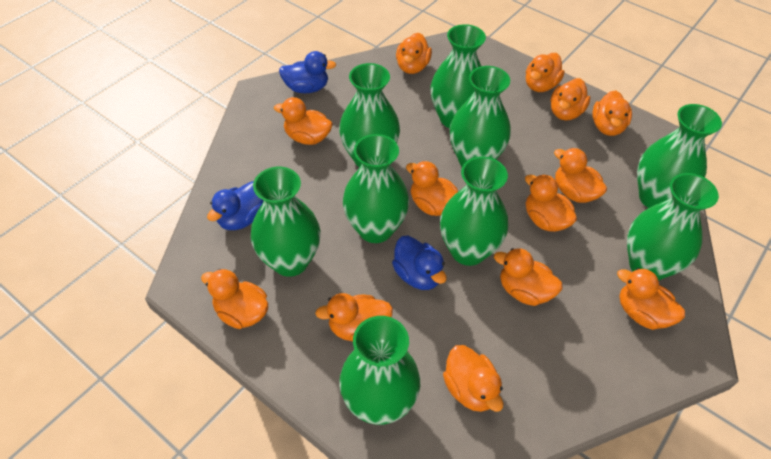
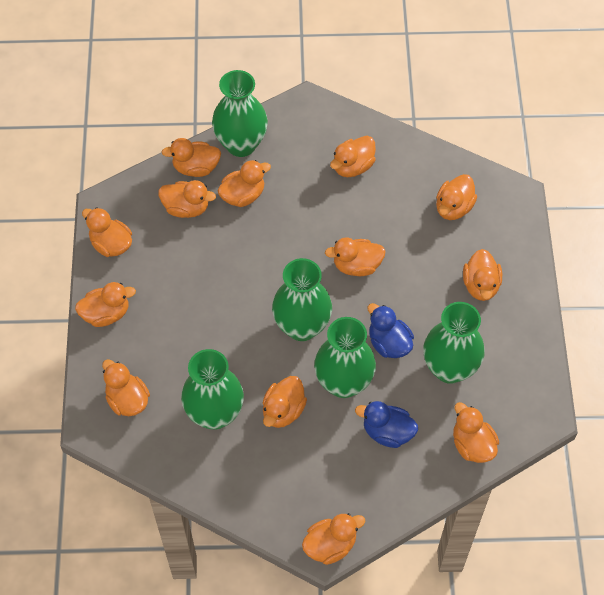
blue duck: 3 -> 2
green vase: 9 -> 5

